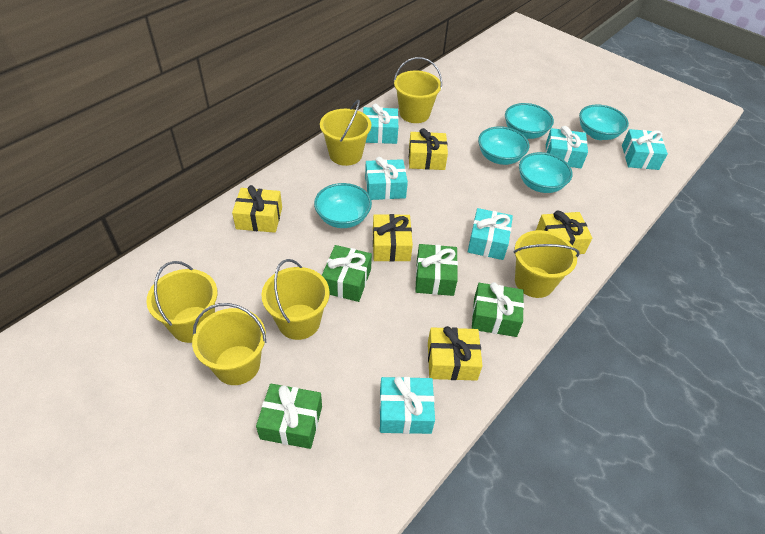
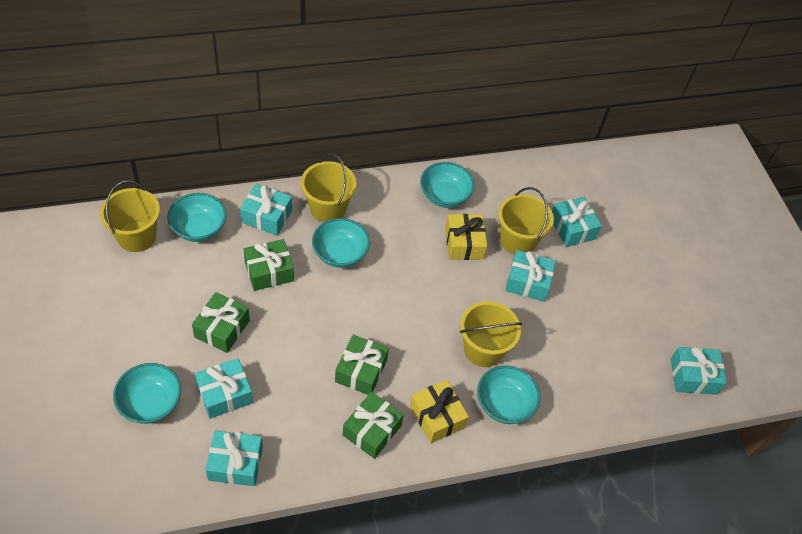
yellow bucket: 6 -> 4
yellow gift: 5 -> 2

